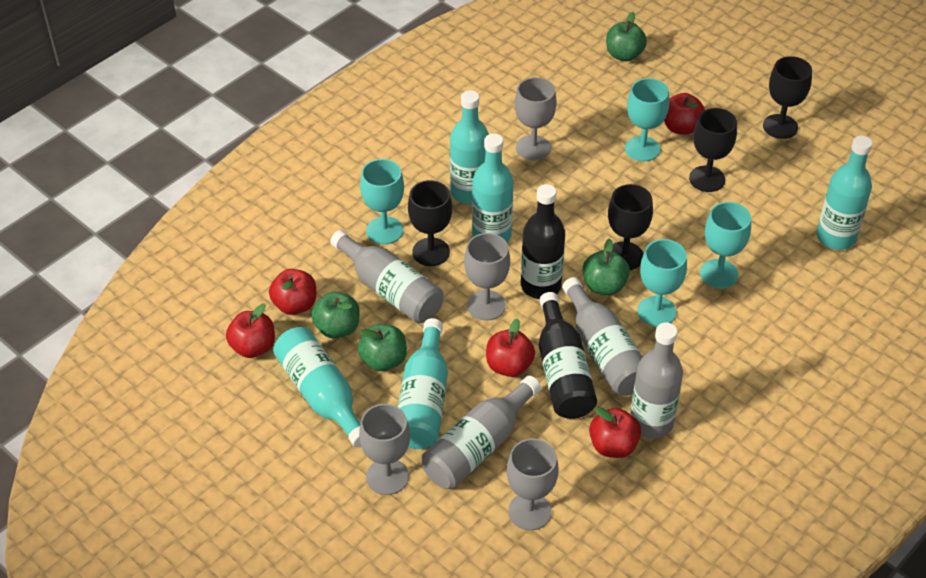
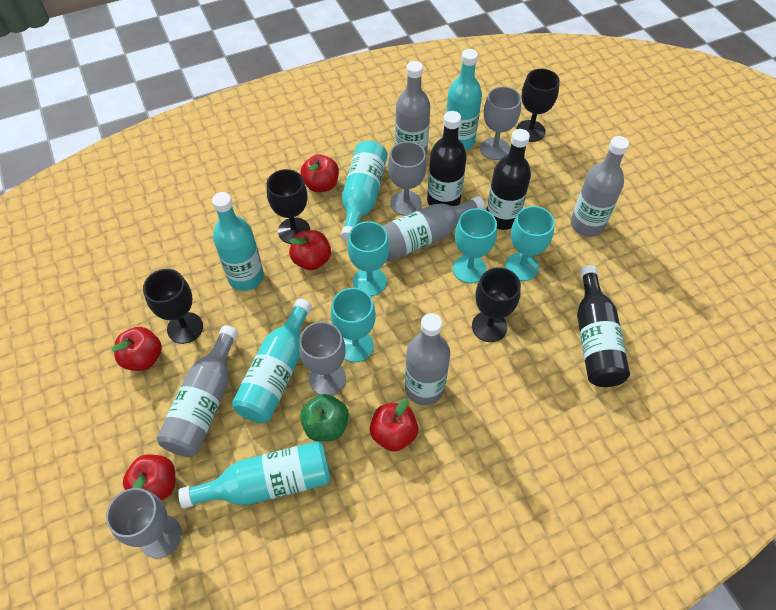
black bottle: 2 -> 3
green apple: 4 -> 1
grey bottle: 4 -> 5

